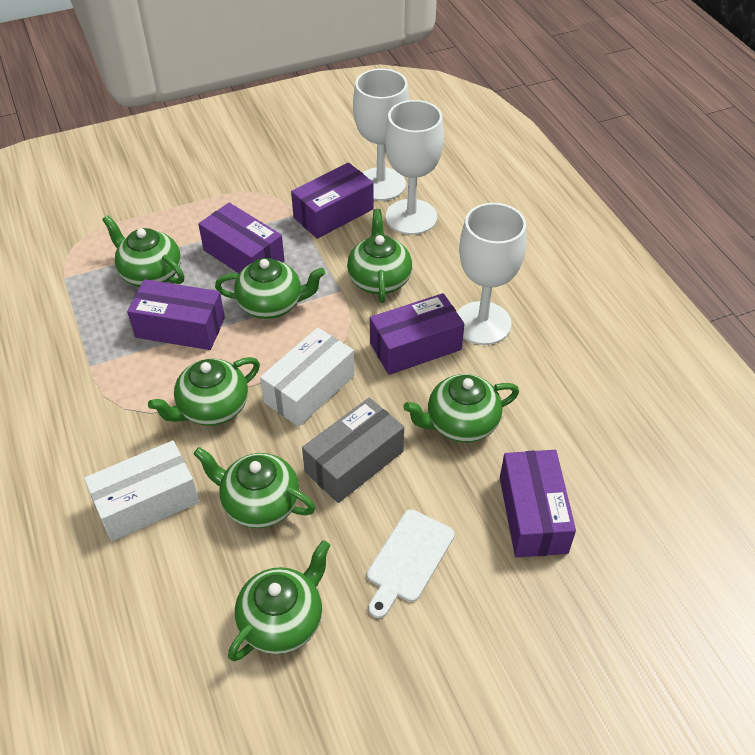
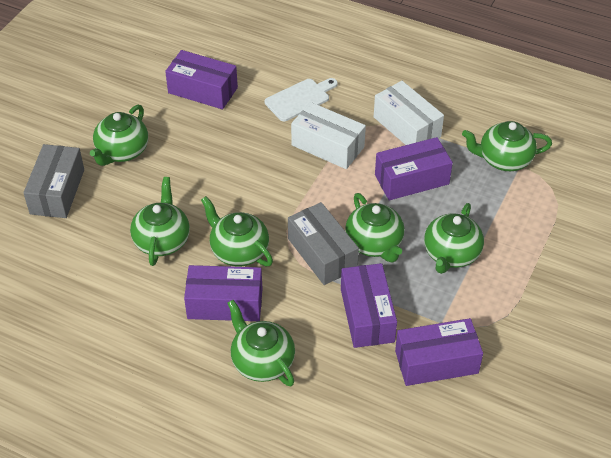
grey box: 1 -> 2
white goblet: 3 -> 0

